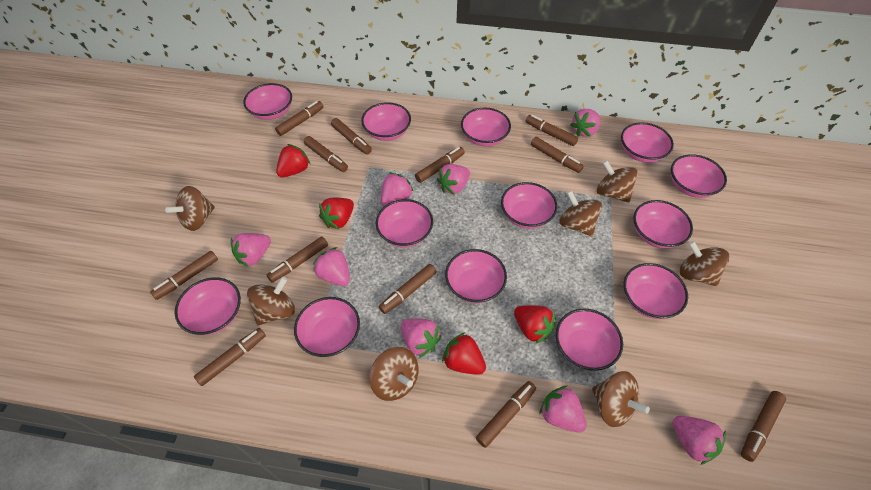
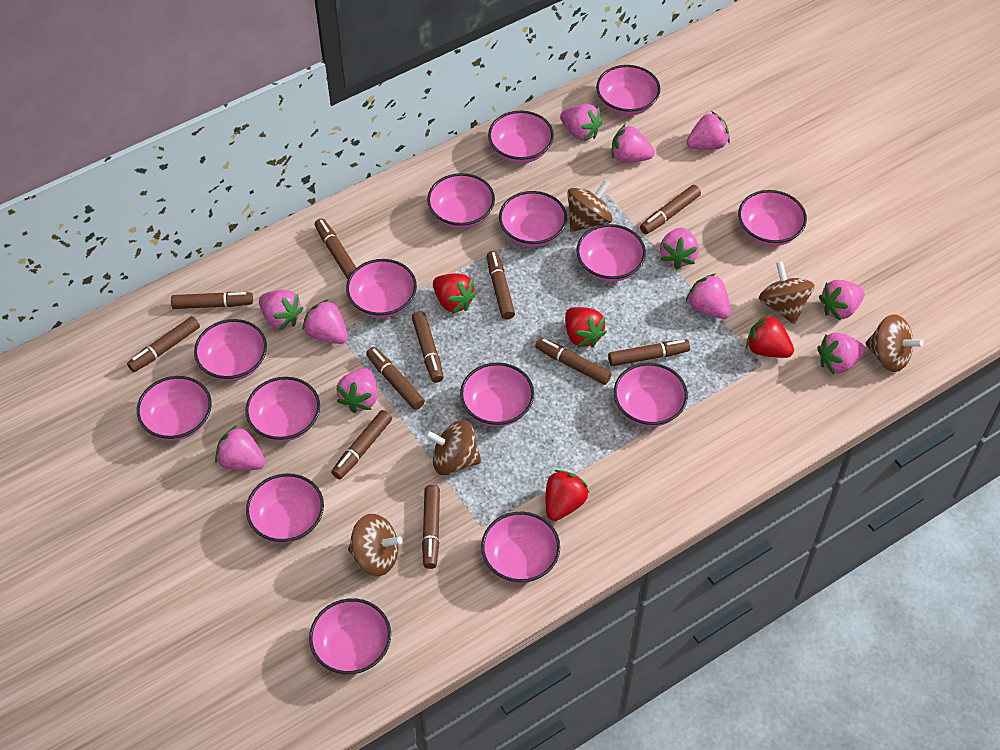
brown marker: 12 -> 11
brown spinning top: 7 -> 5
pink bowl: 13 -> 15
pink strawberry: 8 -> 11

